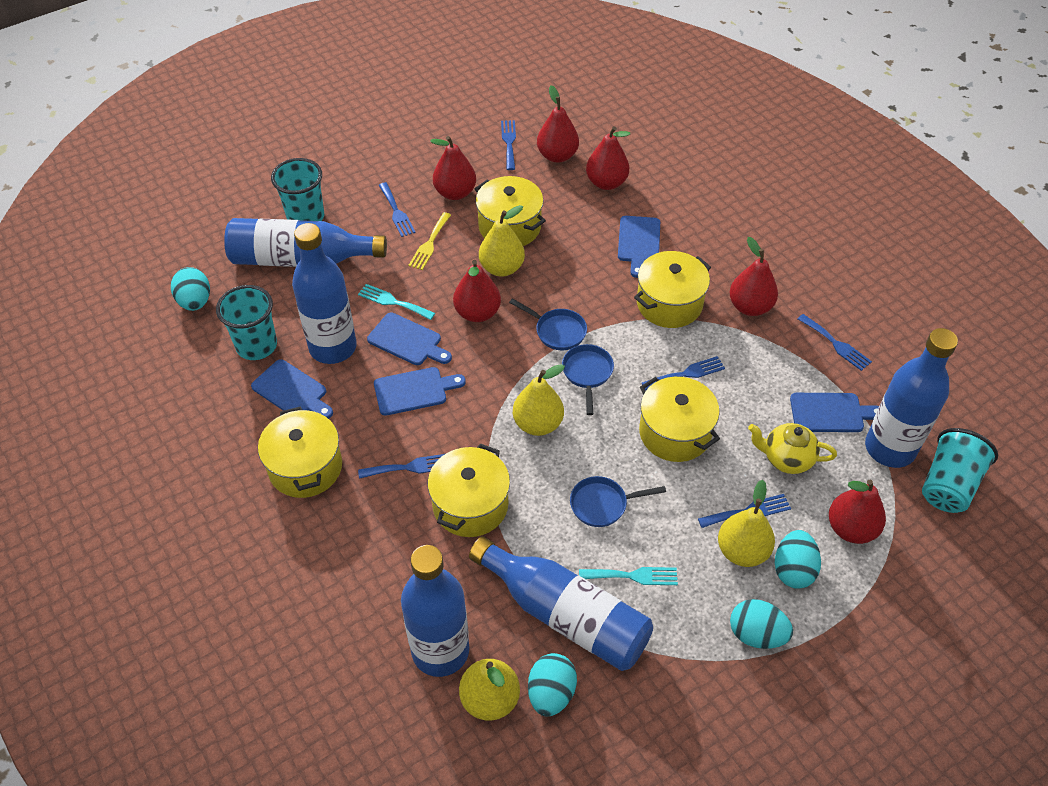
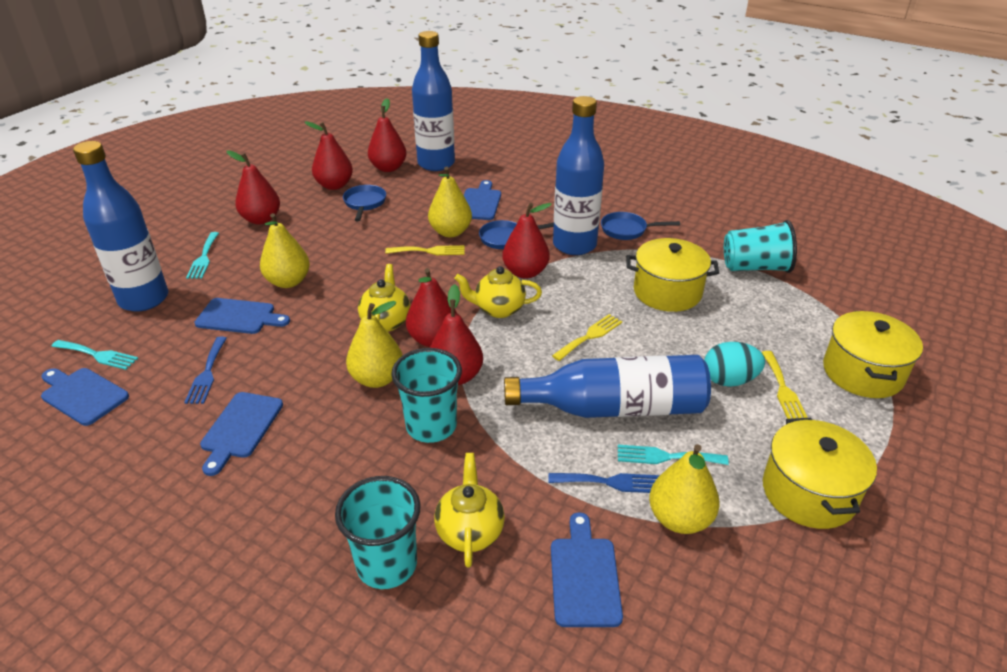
blue bottle: 5 -> 4
blue fork: 6 -> 2
turquoise egg: 4 -> 1
turquoise fork: 2 -> 3
yellow fork: 1 -> 3
yellow pot: 5 -> 3
yellow teapot: 1 -> 3

